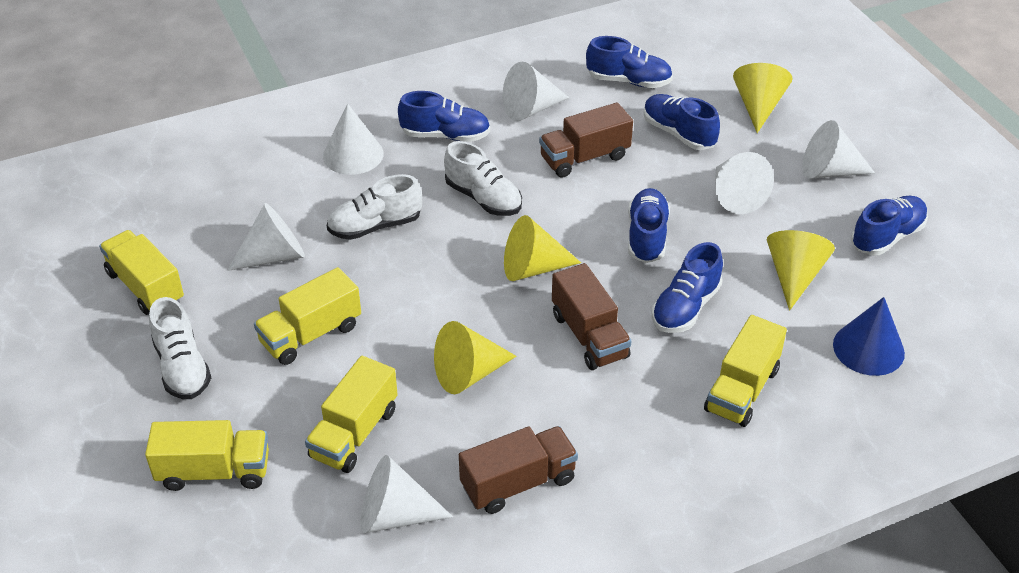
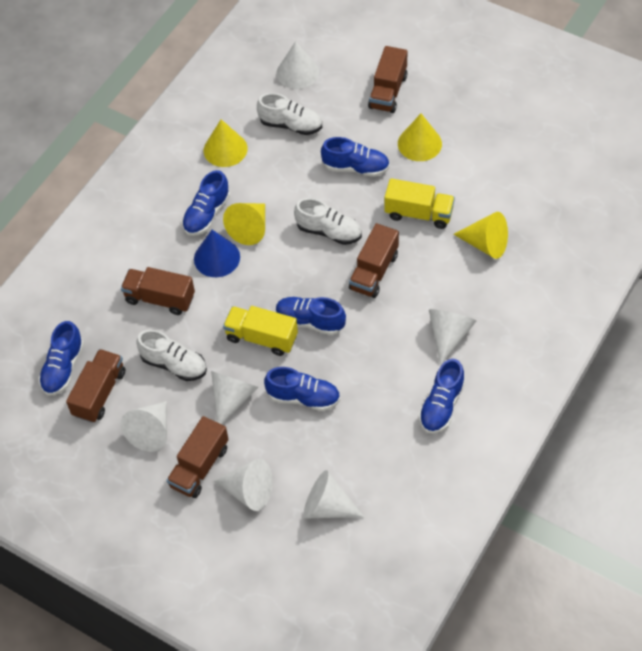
brown truck: 3 -> 5
yellow truck: 5 -> 2

